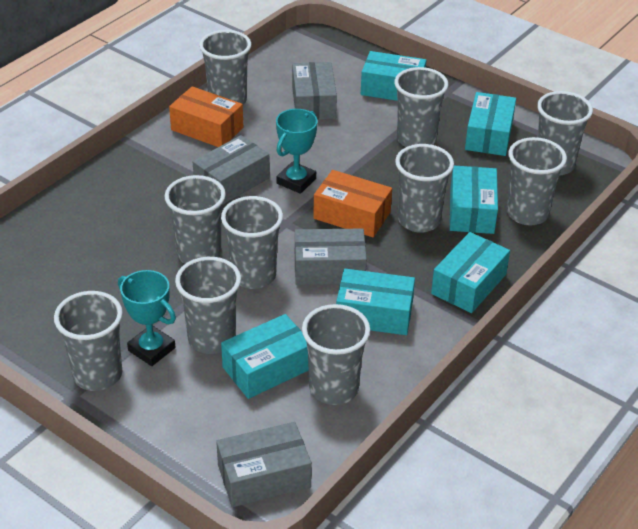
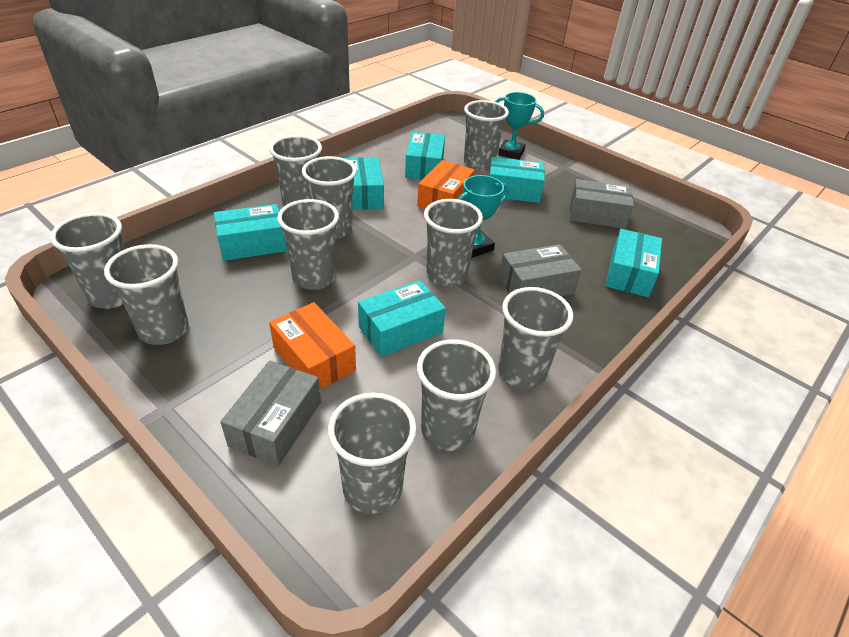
grey box: 4 -> 3

